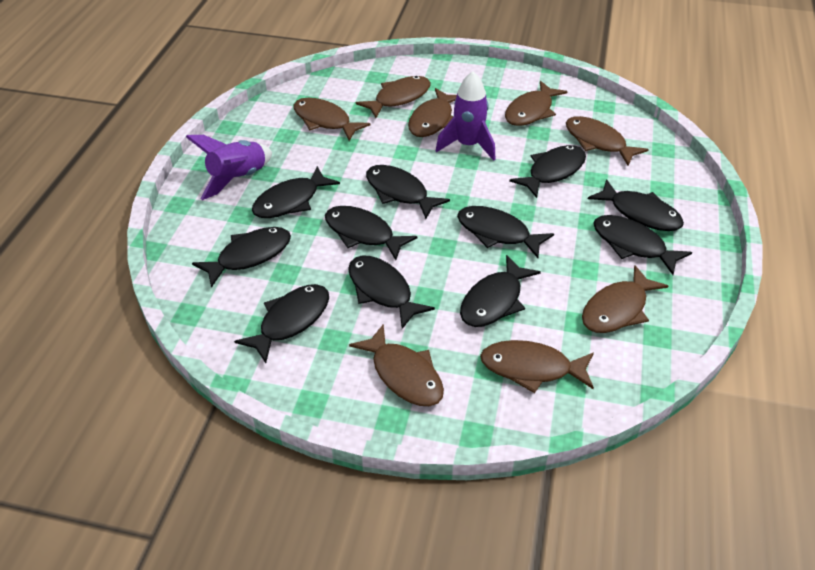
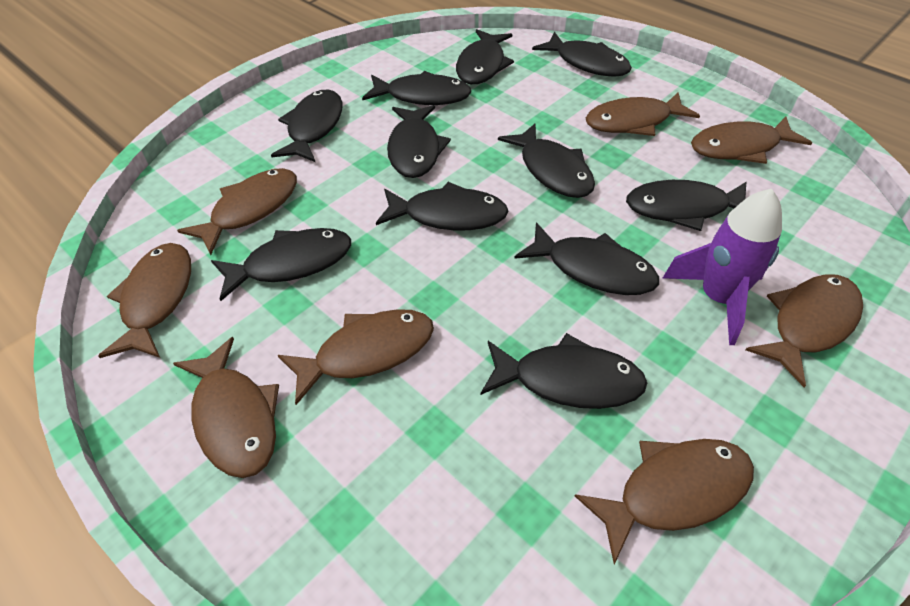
purple rocket: 2 -> 1

